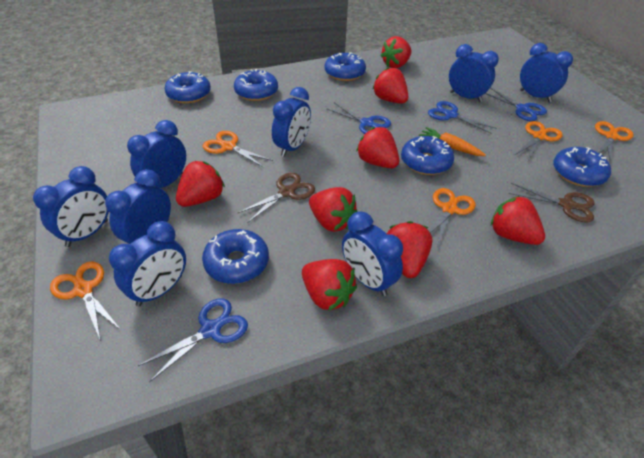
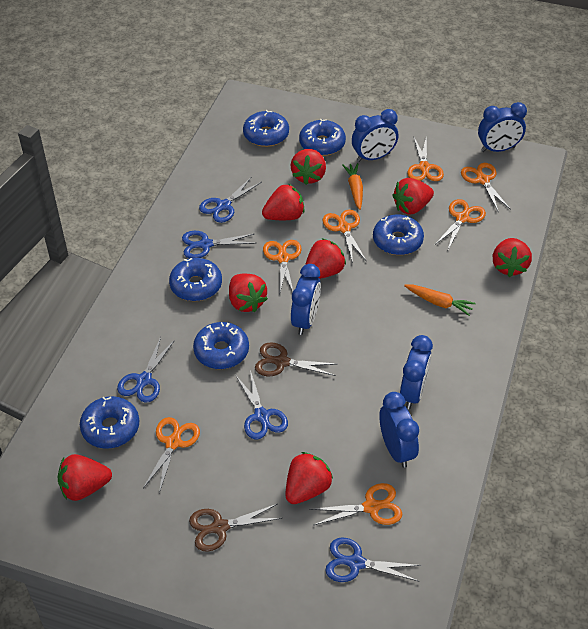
blue clock: 8 -> 5
blue scissors: 4 -> 5
orange carrot: 1 -> 2
orange scissors: 5 -> 7

